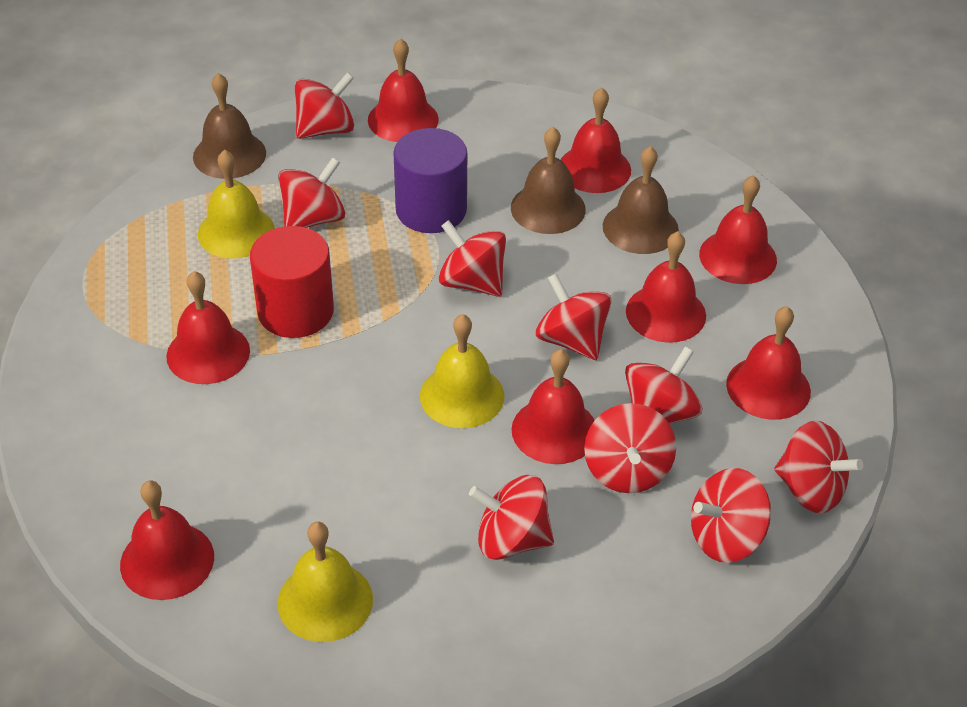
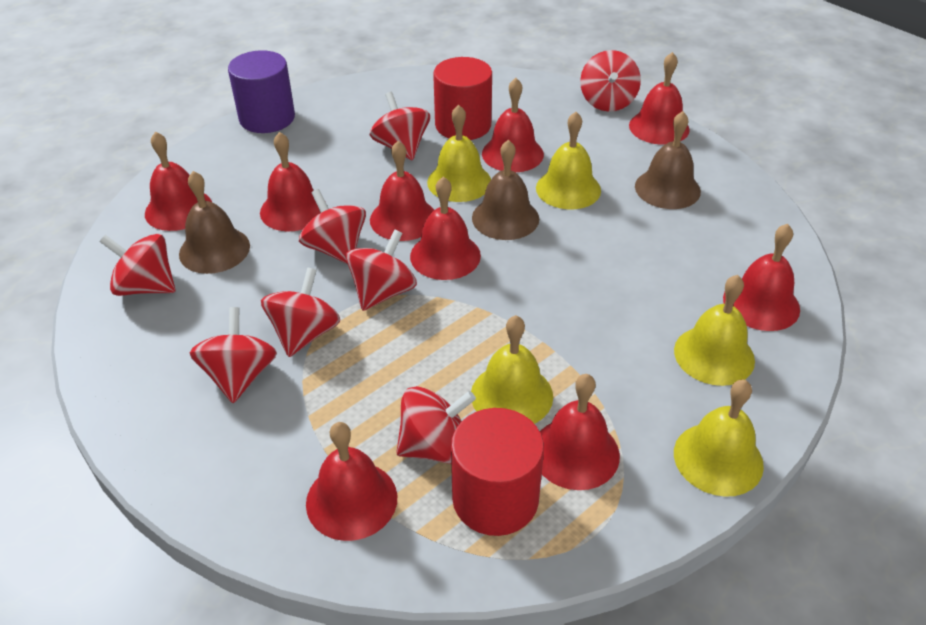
red bell: 8 -> 9
red cylinder: 1 -> 2
red spinning top: 9 -> 8
yellow bell: 3 -> 5

